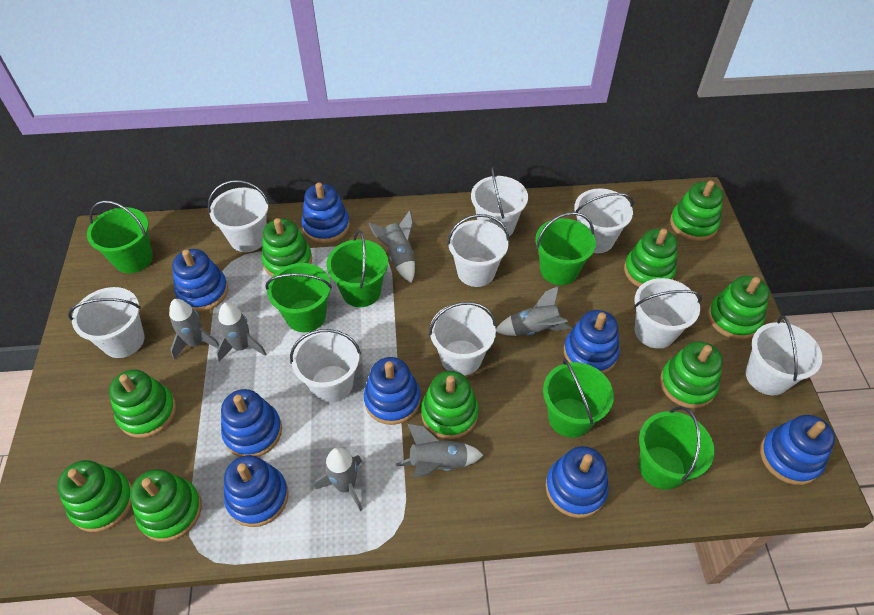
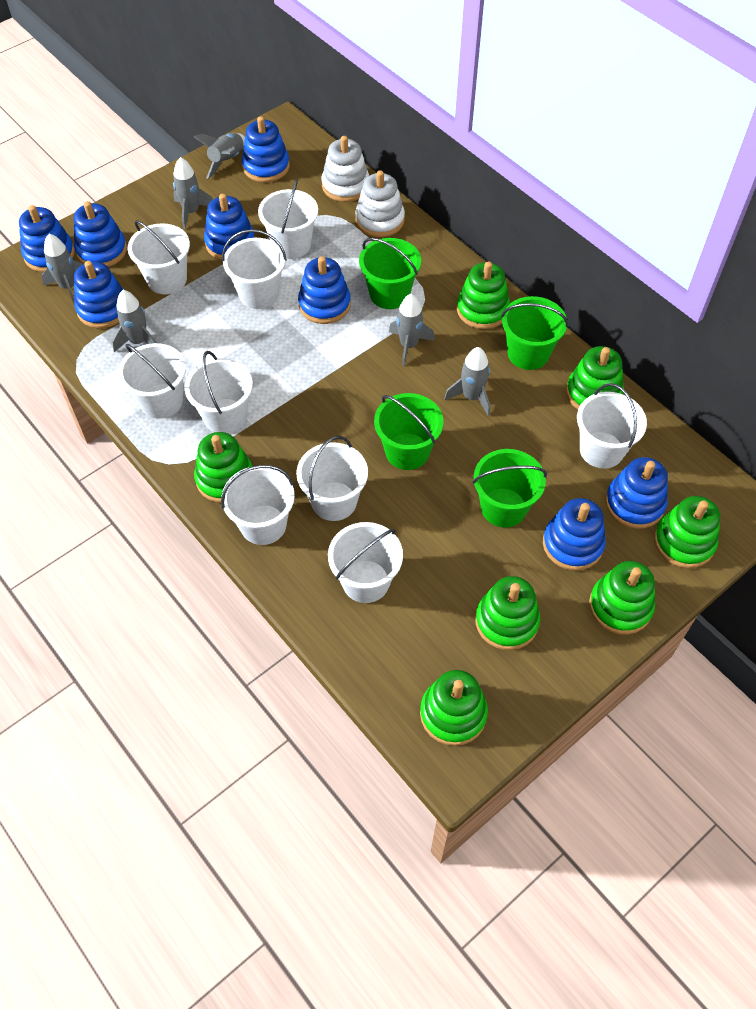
green bucket: 6 -> 4
green stacking toy: 9 -> 7
white stacking toy: 0 -> 2

